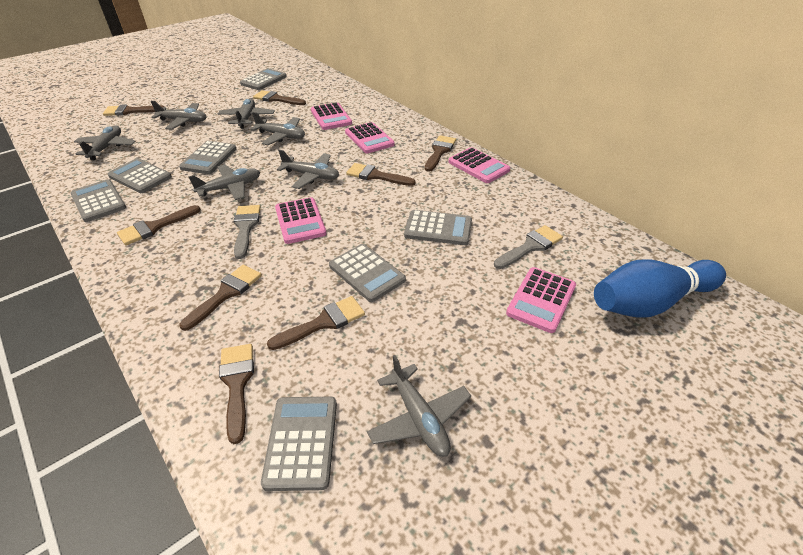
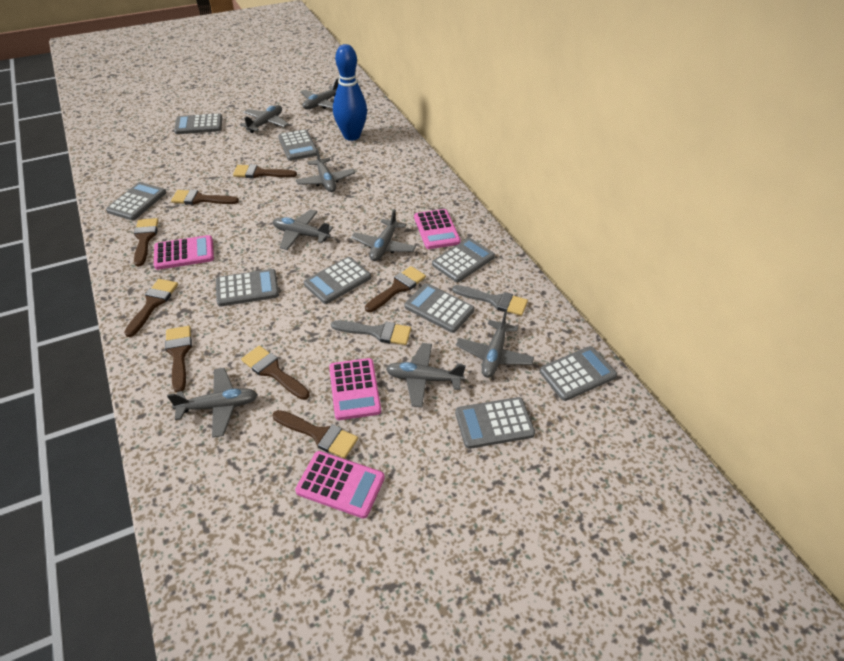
grey calculator: 7 -> 9
grey plane: 7 -> 8
pink calculator: 5 -> 4

